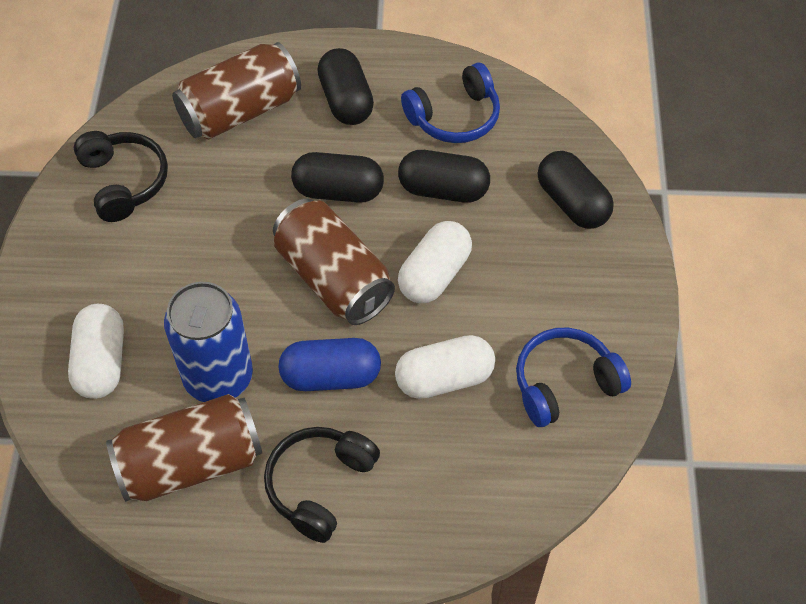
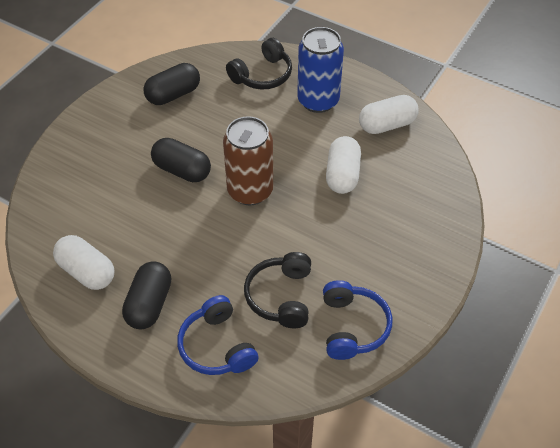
black capsule: 4 -> 3
blue capsule: 1 -> 0
brown can: 3 -> 1

